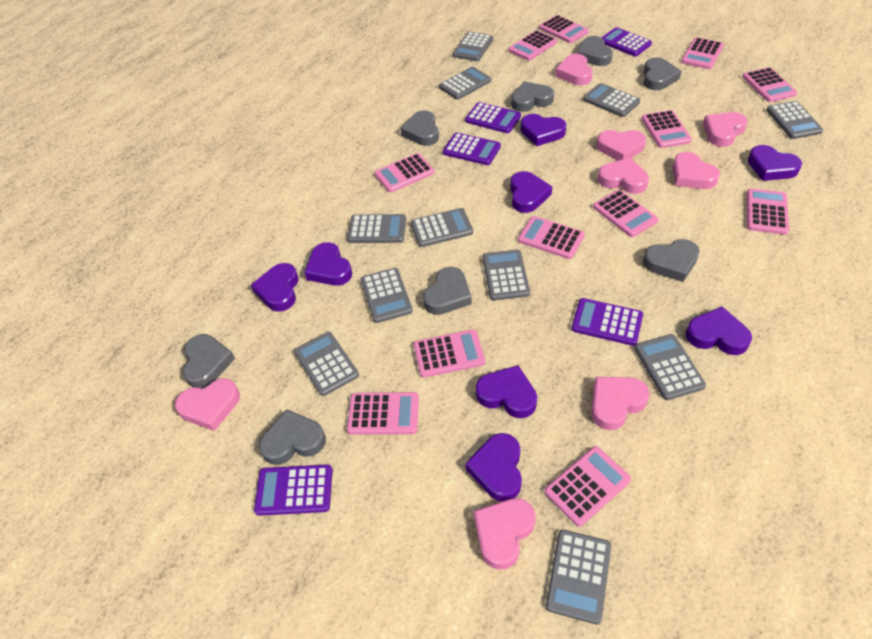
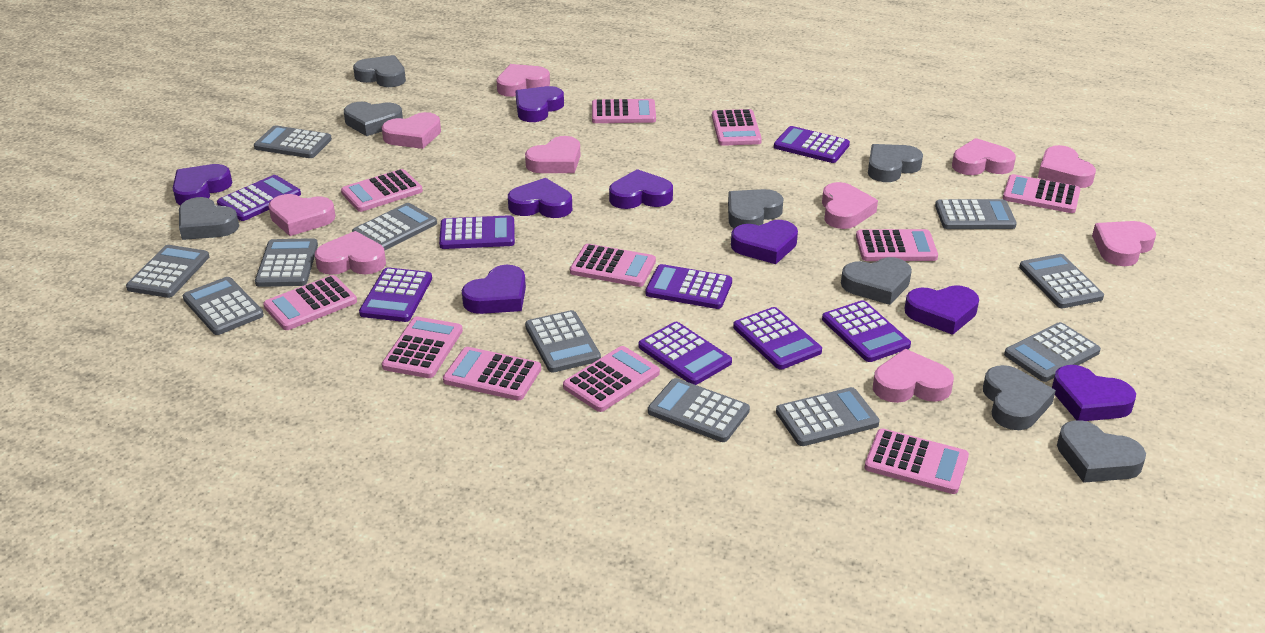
pink calculator: 12 -> 11
pink heart: 8 -> 10
purple calculator: 5 -> 8

